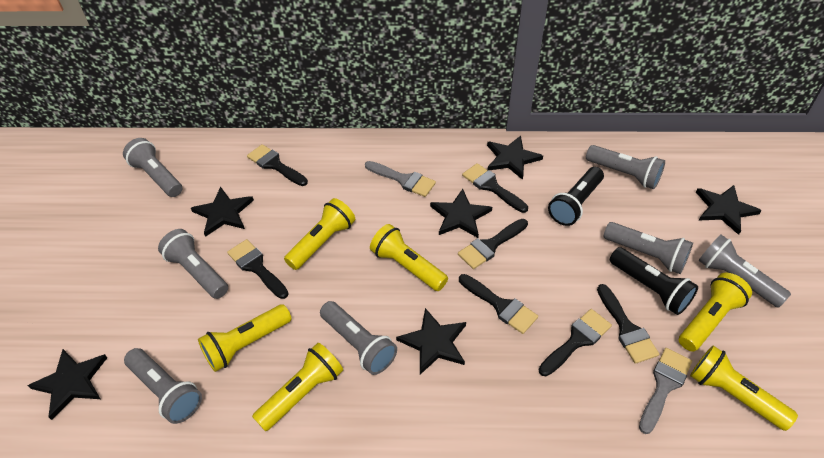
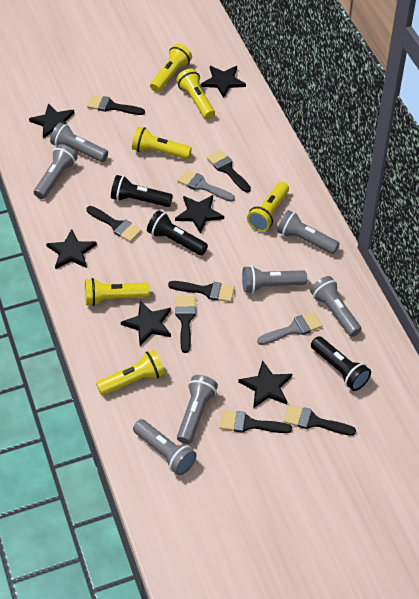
black flashlight: 2 -> 3

